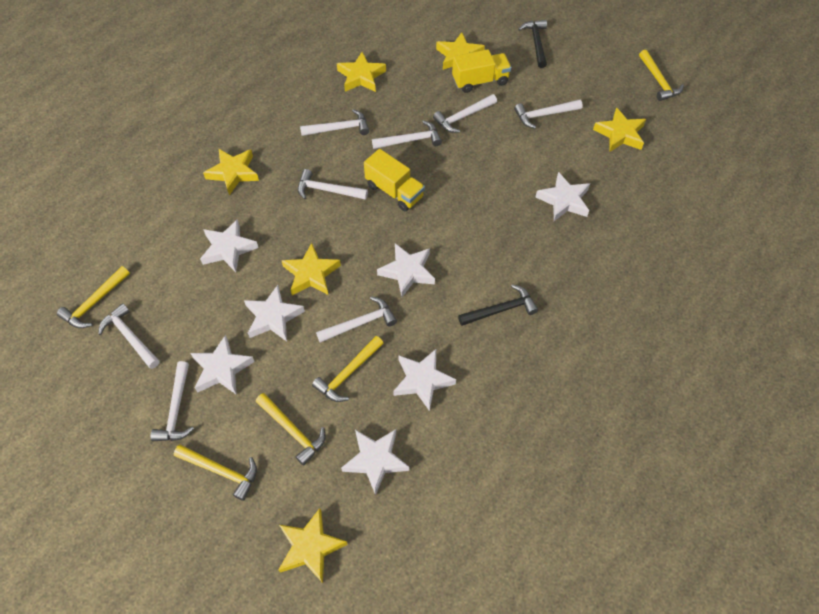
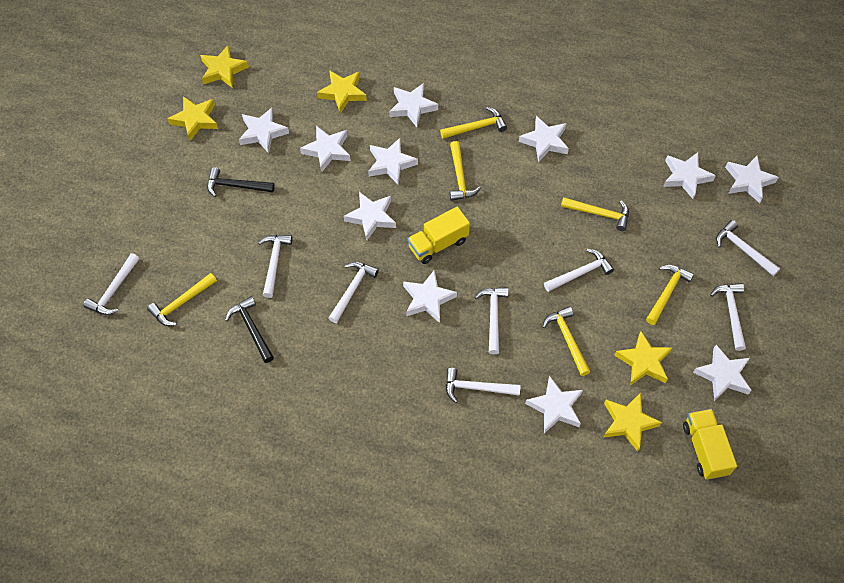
white star: 7 -> 11
yellow hammer: 5 -> 6
yellow star: 6 -> 5

